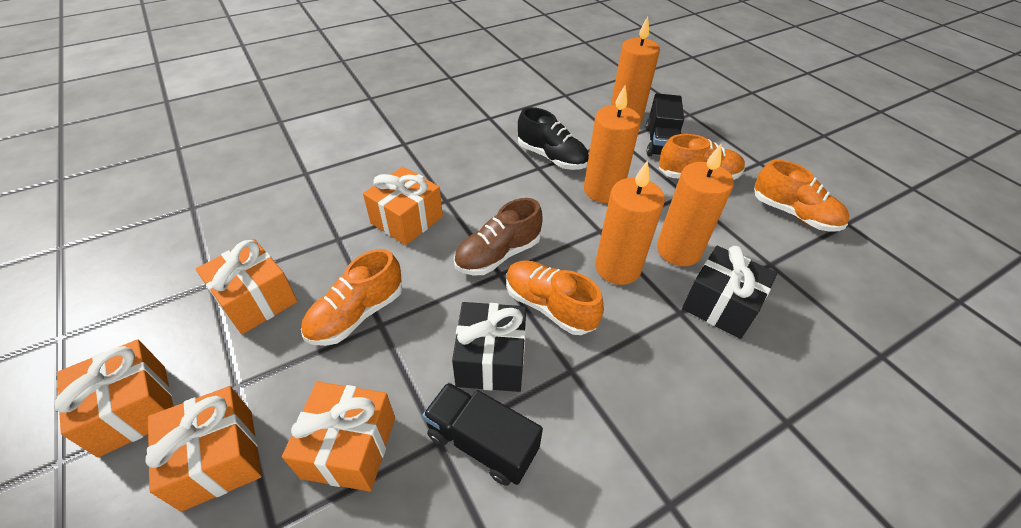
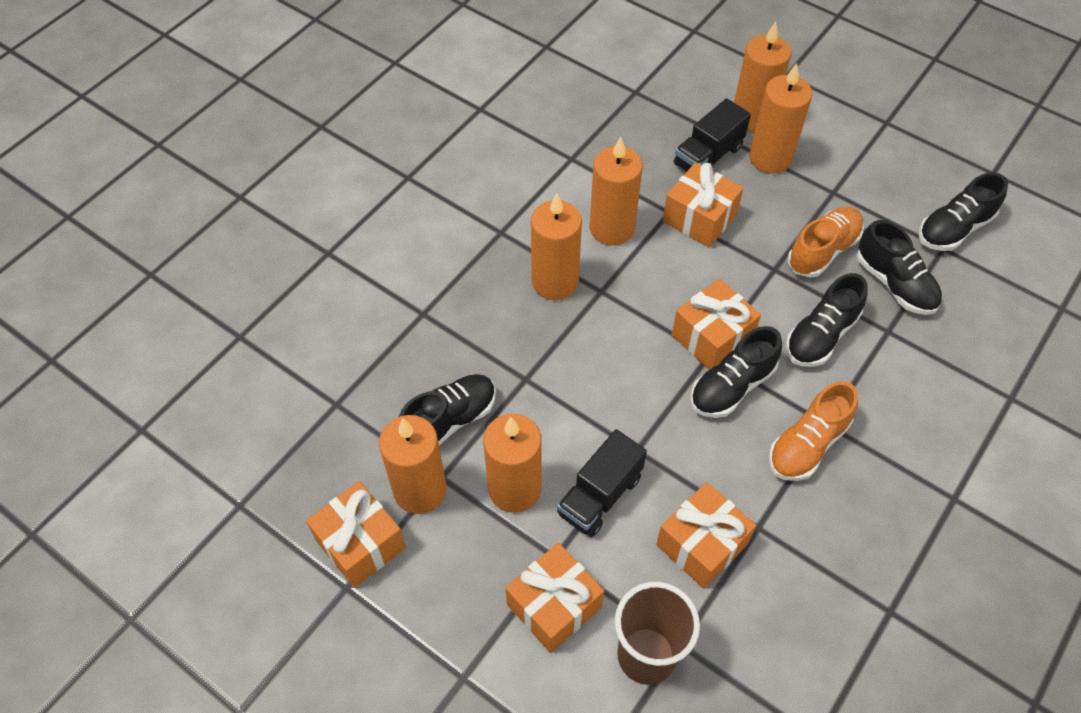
black gift: 2 -> 0
black shoe: 1 -> 5
brown cup: 0 -> 1
brown shoe: 1 -> 0
orange candle: 4 -> 6
orange shoe: 4 -> 2

